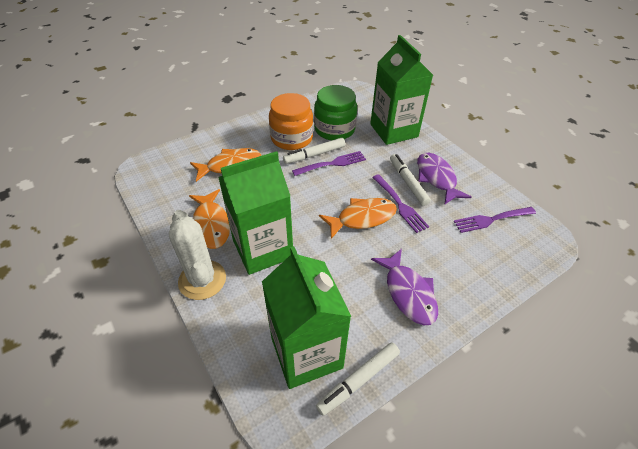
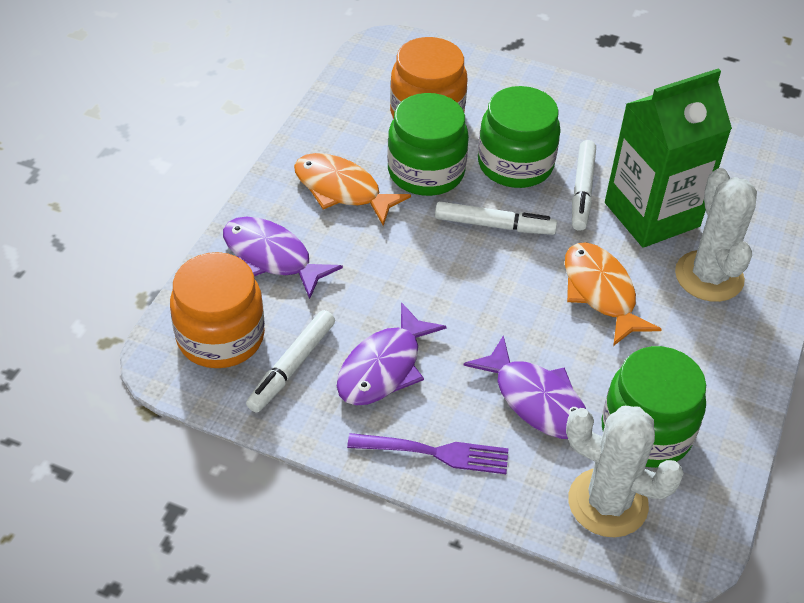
green carton: 3 -> 1
green jar: 1 -> 3
orange fish: 3 -> 2
orange jar: 1 -> 2
purple fish: 2 -> 3
purple fork: 3 -> 1
white cactus: 1 -> 2

